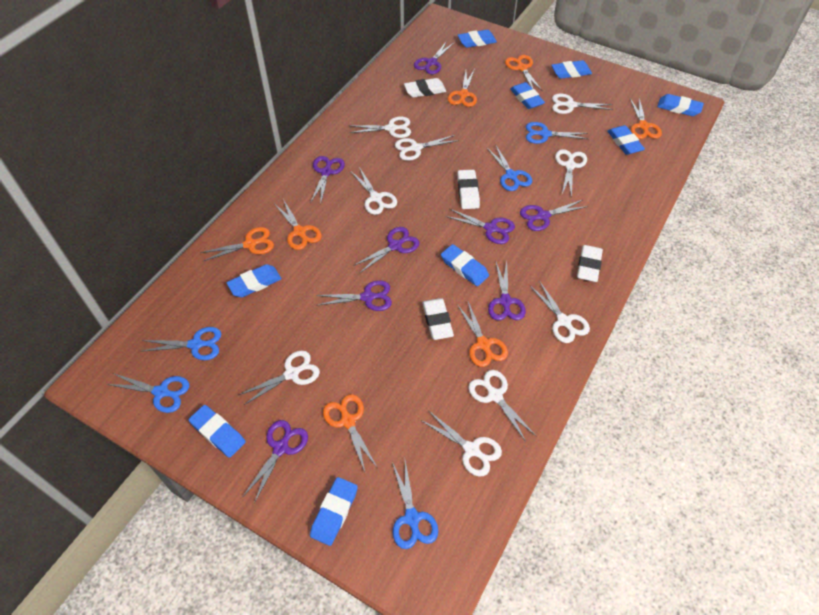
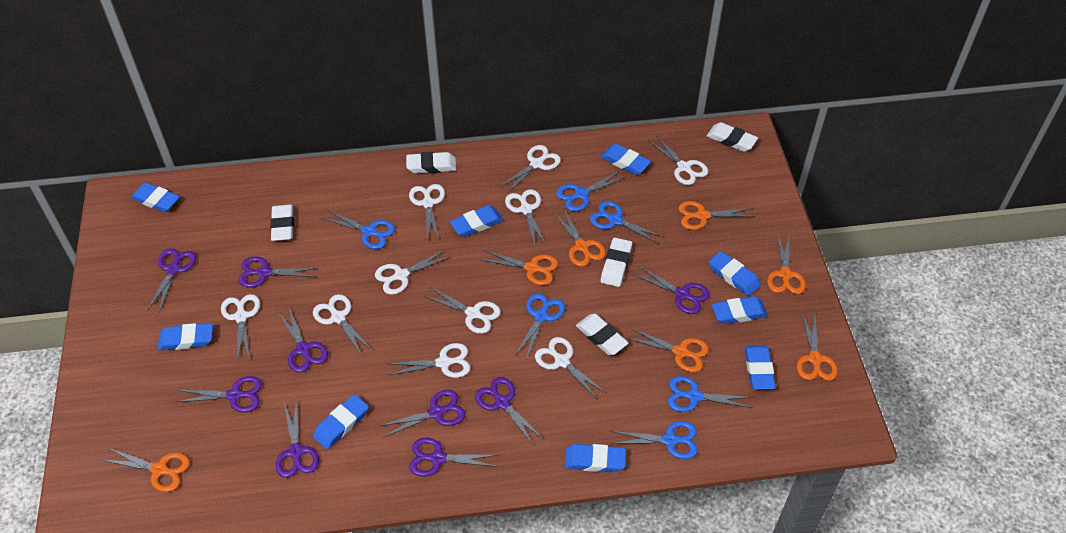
blue scissors: 5 -> 6
purple scissors: 8 -> 9
white eraser: 4 -> 5
white scissors: 9 -> 10

